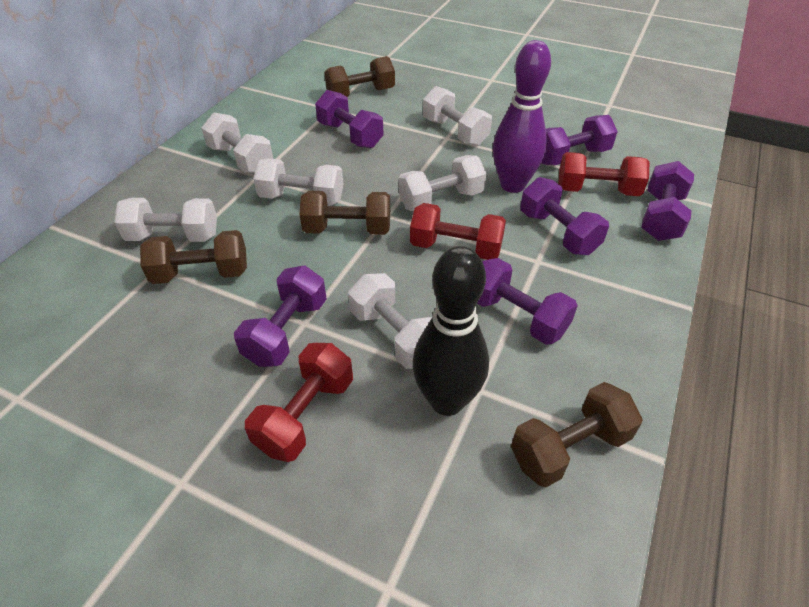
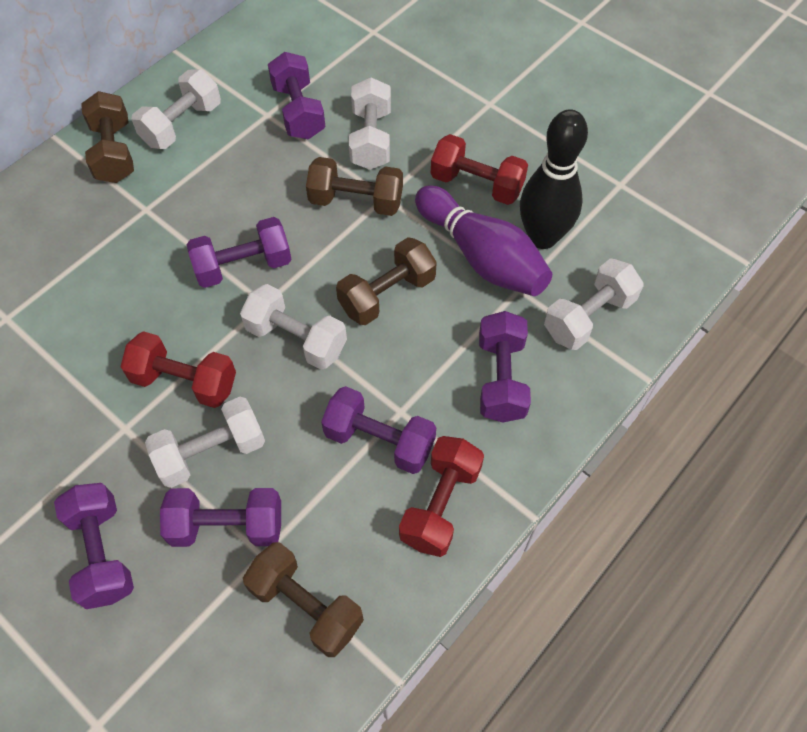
white dumbbell: 6 -> 5

